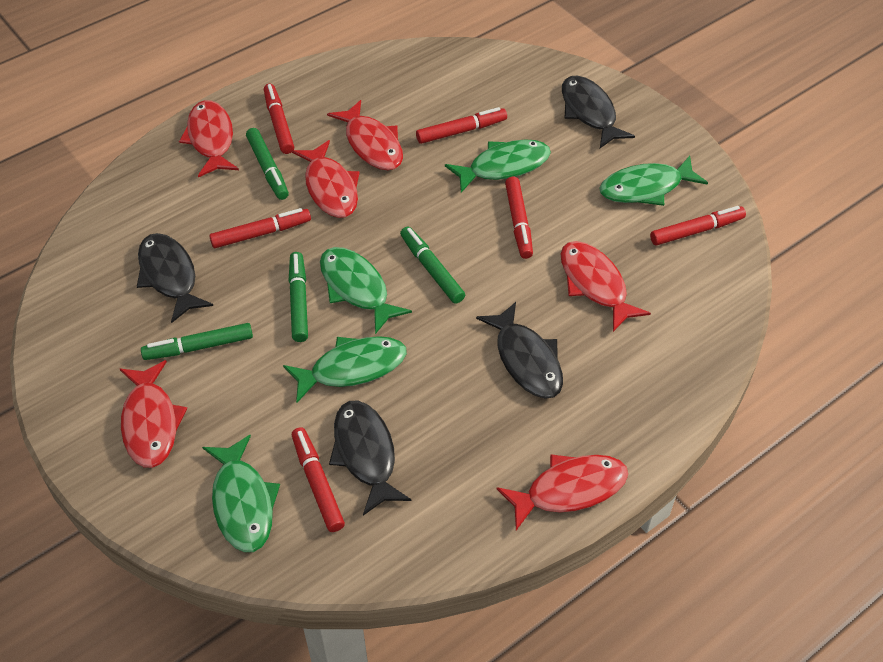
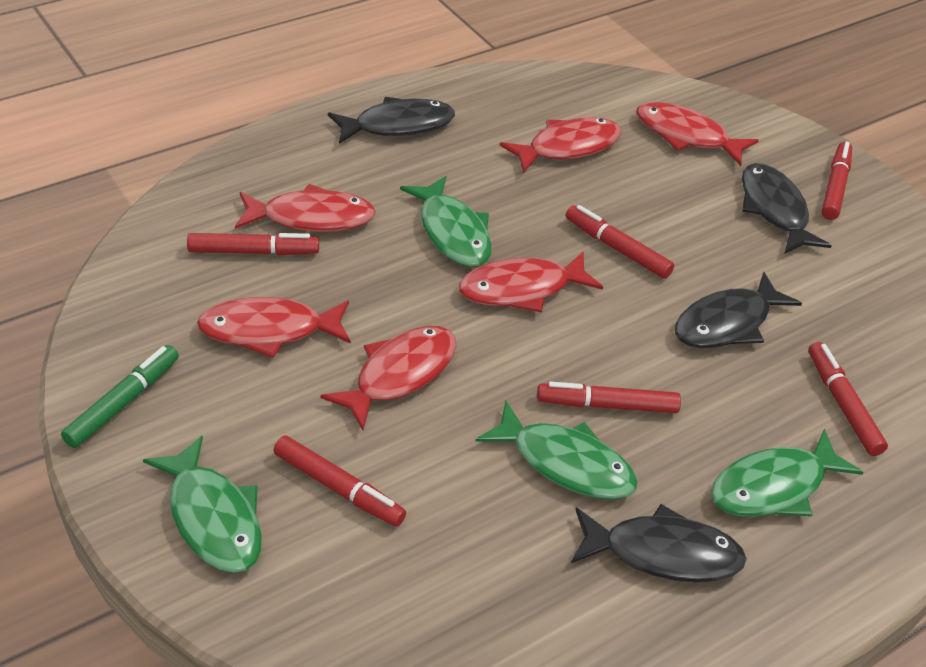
green fish: 5 -> 4
green marker: 4 -> 1

